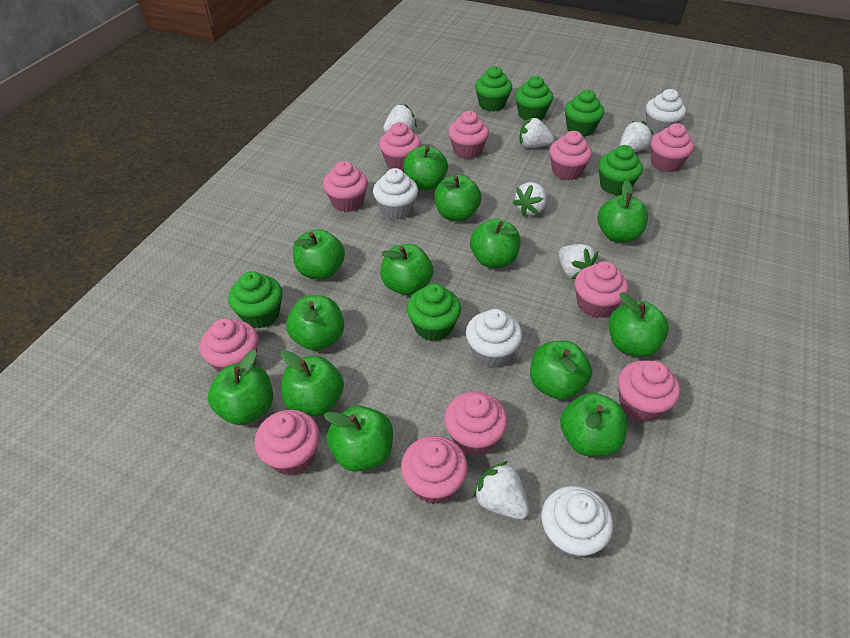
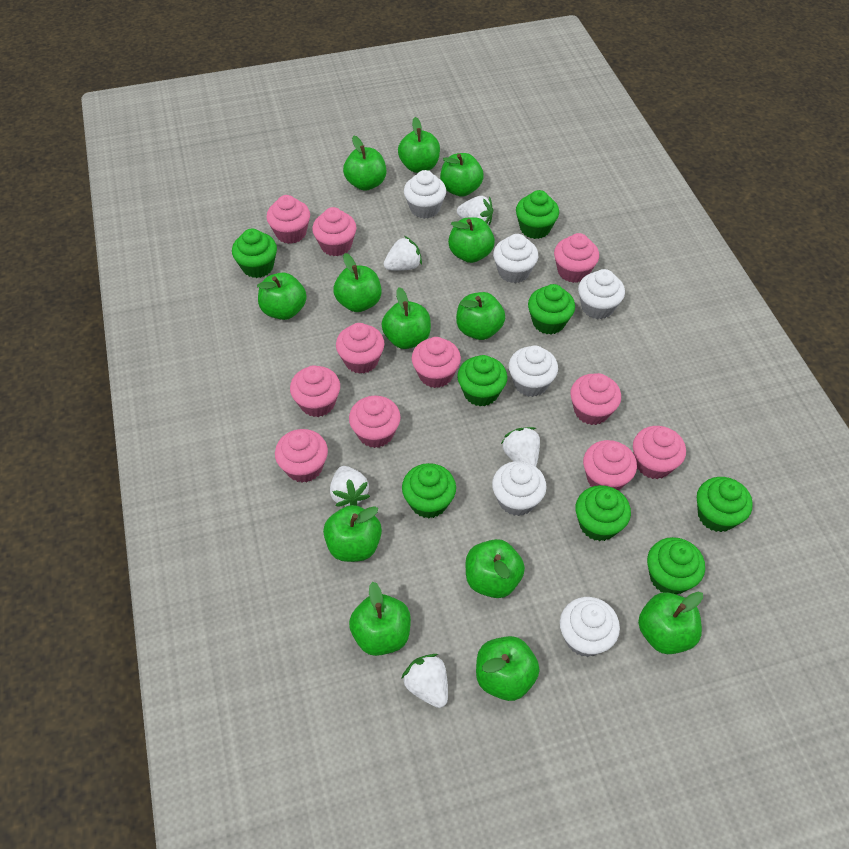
green cupcake: 6 -> 8
white cupcake: 4 -> 6
white strawberry: 6 -> 5

